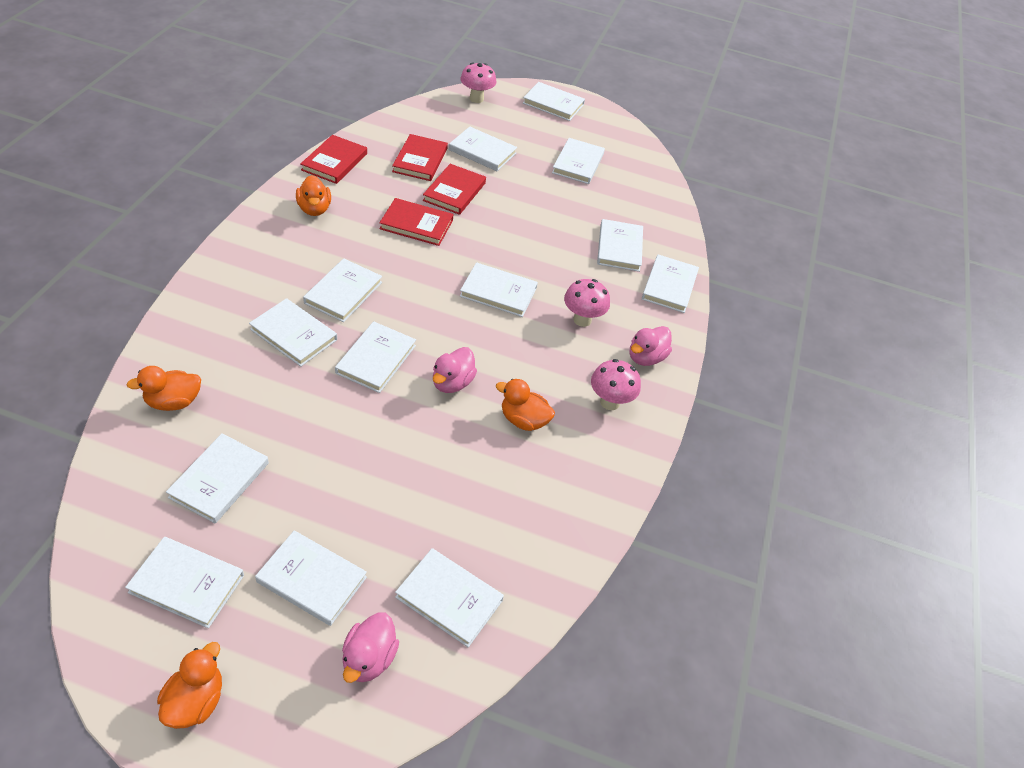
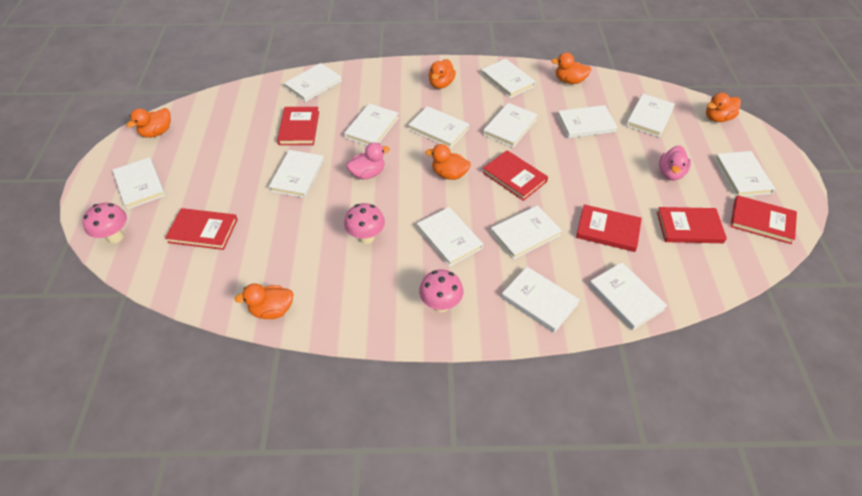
orange duck: 4 -> 6
pink duck: 3 -> 2
red book: 4 -> 6
white book: 13 -> 14

